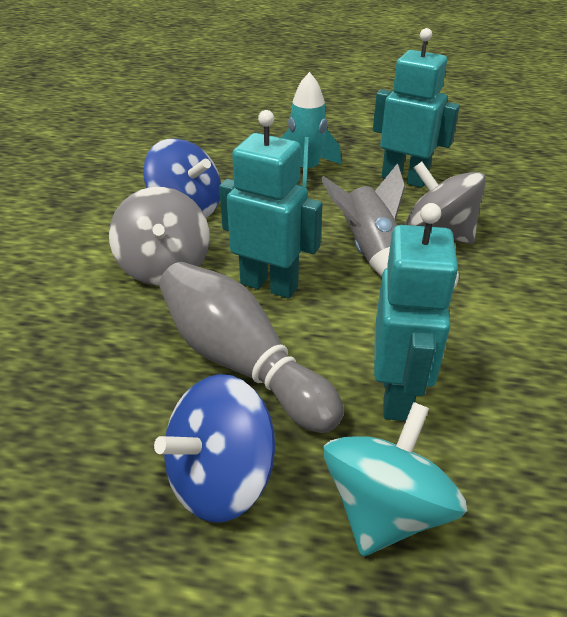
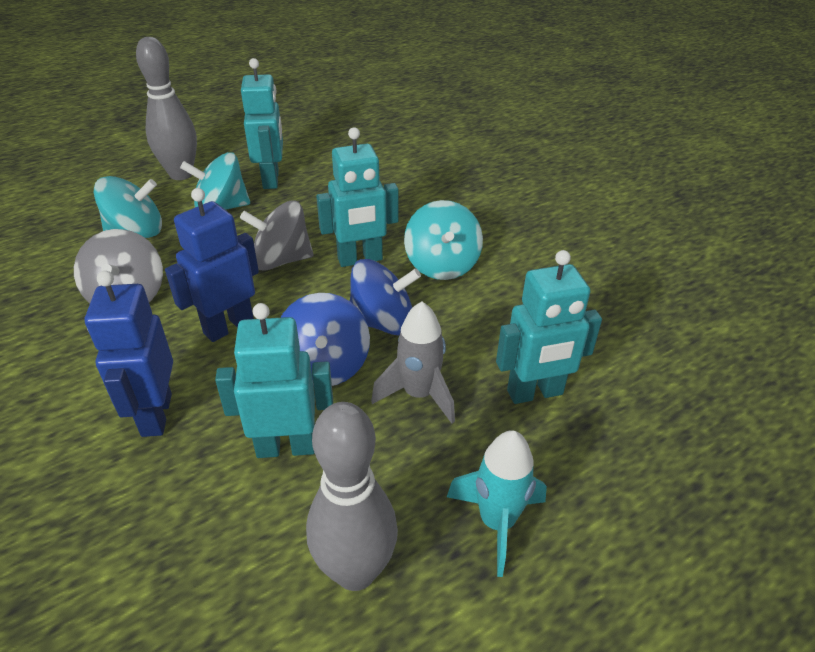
blue robot: 0 -> 2
grey bowling pin: 1 -> 2
turquoise robot: 3 -> 4
turquoise spinning top: 1 -> 3

